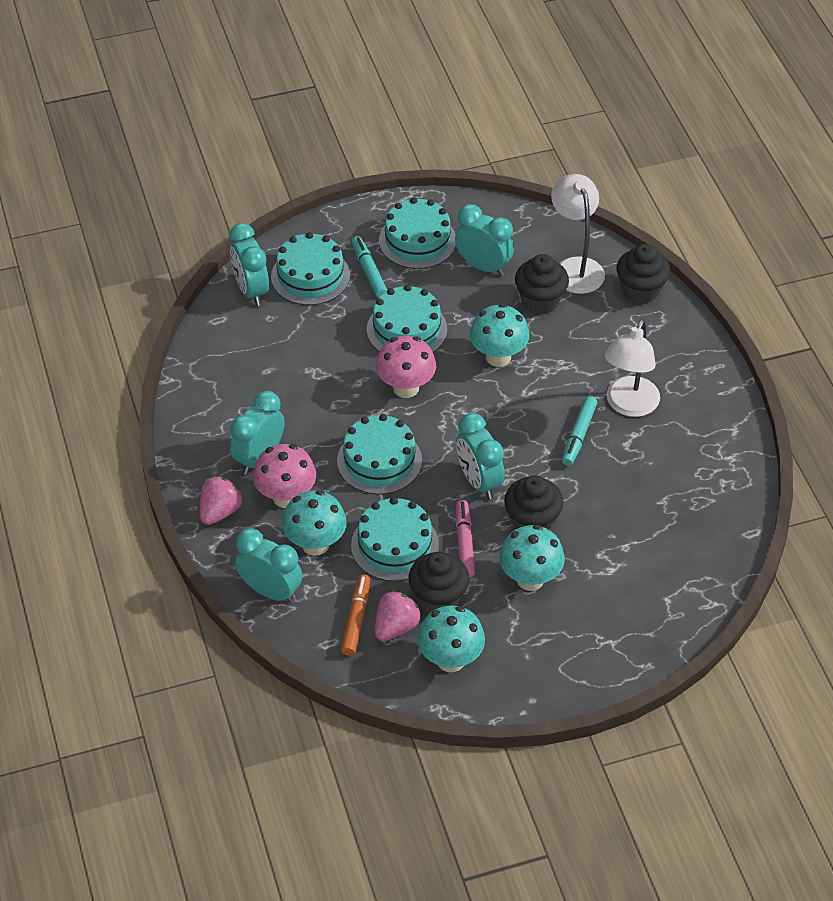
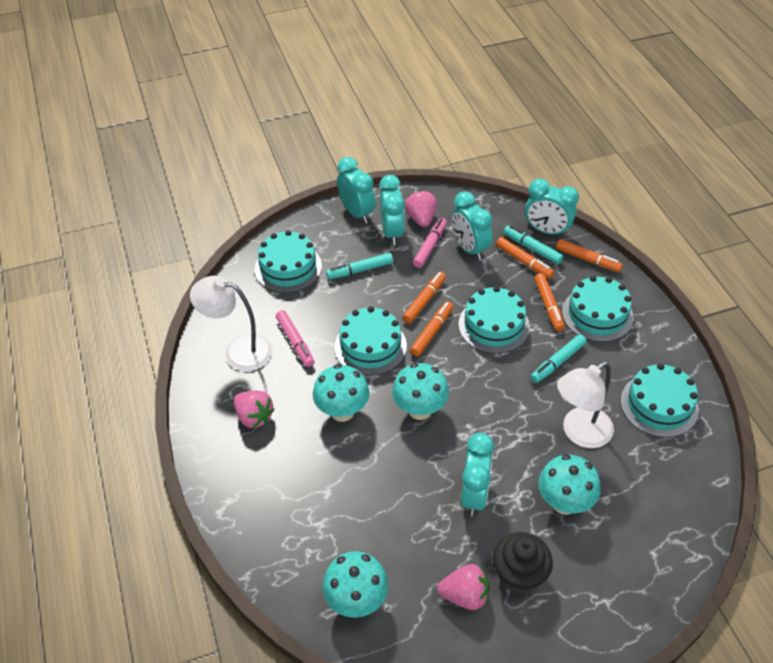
black cupcake: 4 -> 1
orange marker: 1 -> 5
pink marker: 1 -> 2
pink mushroom: 2 -> 0
pink strawberry: 2 -> 3
turquoise marker: 2 -> 3

